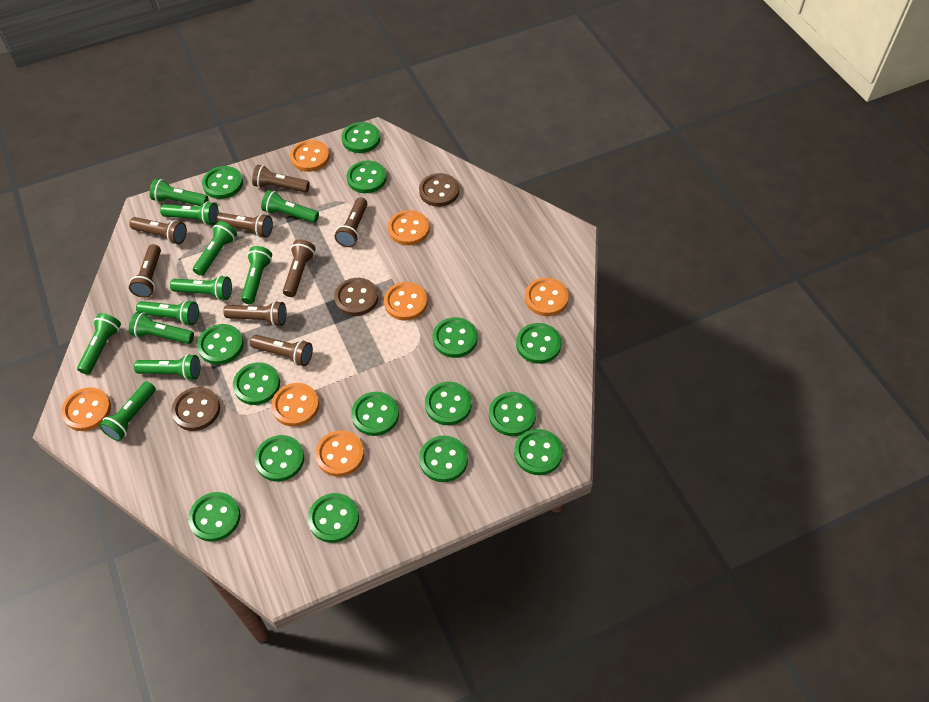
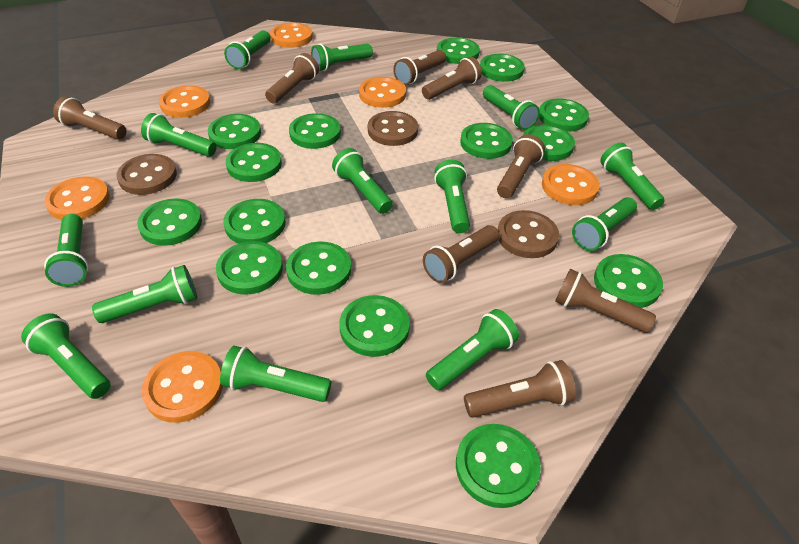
green flashlight: 11 -> 13
orange button: 7 -> 6

